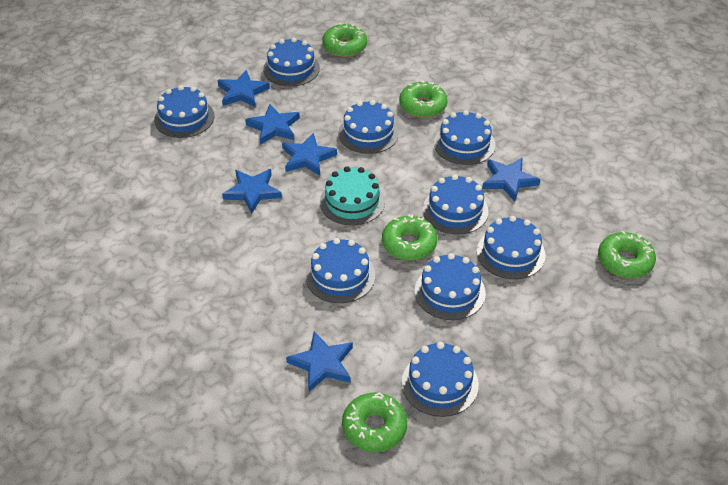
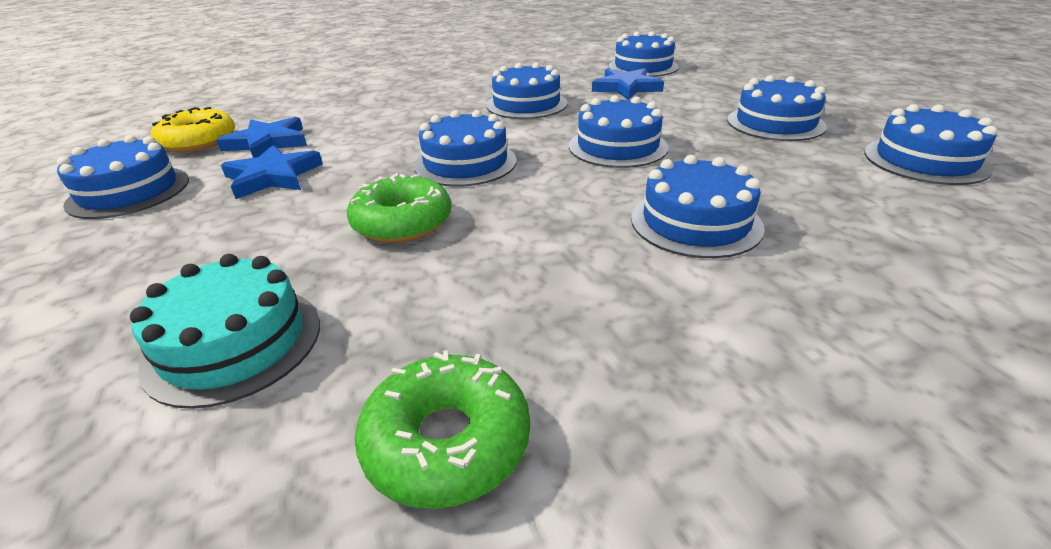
blue cake: 9 -> 8
blue star: 6 -> 3
green donut: 5 -> 2
yellow donut: 0 -> 1

